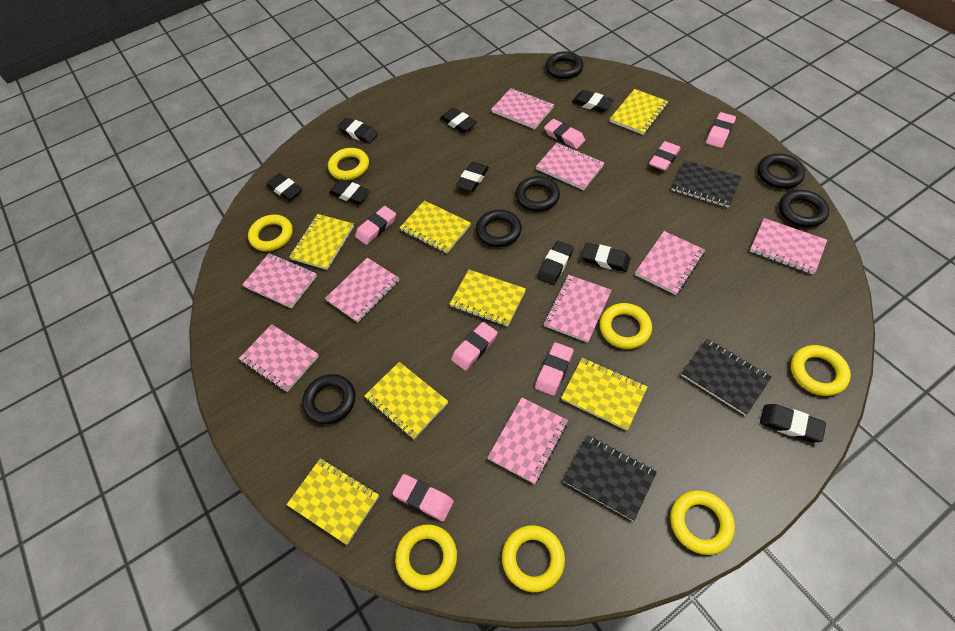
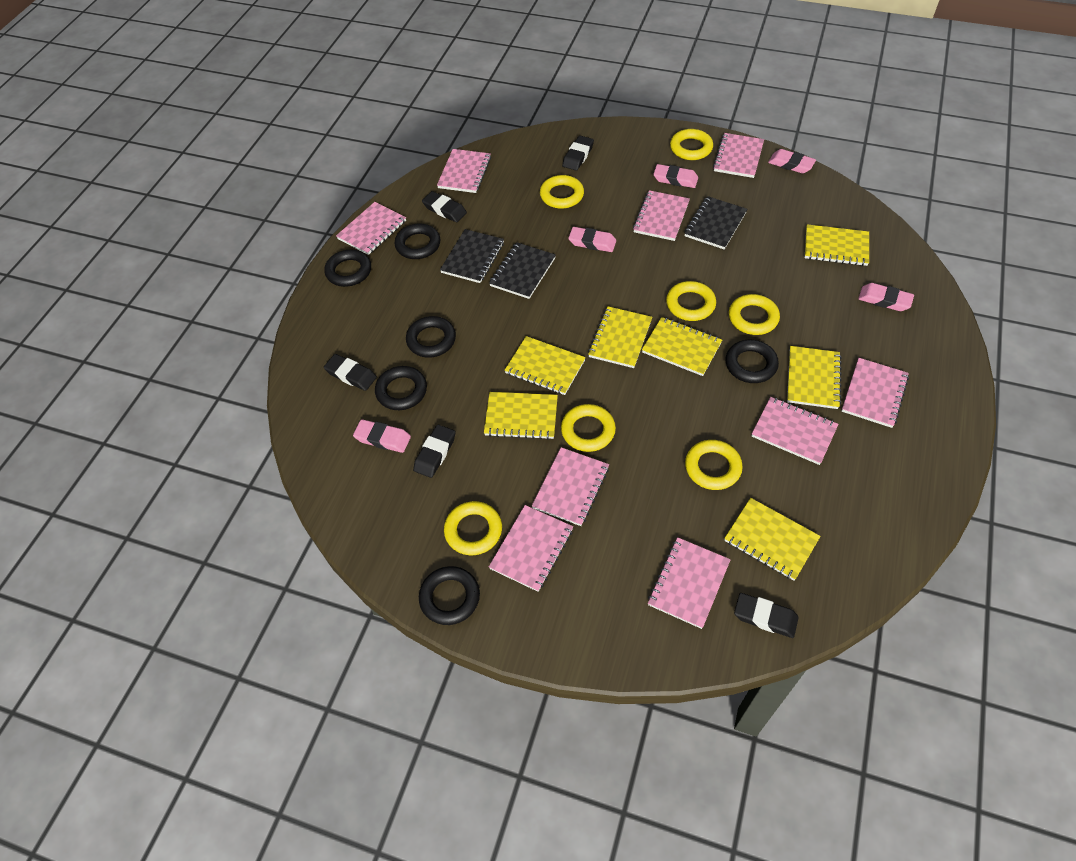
black eraser: 9 -> 5
pink eraser: 7 -> 5

